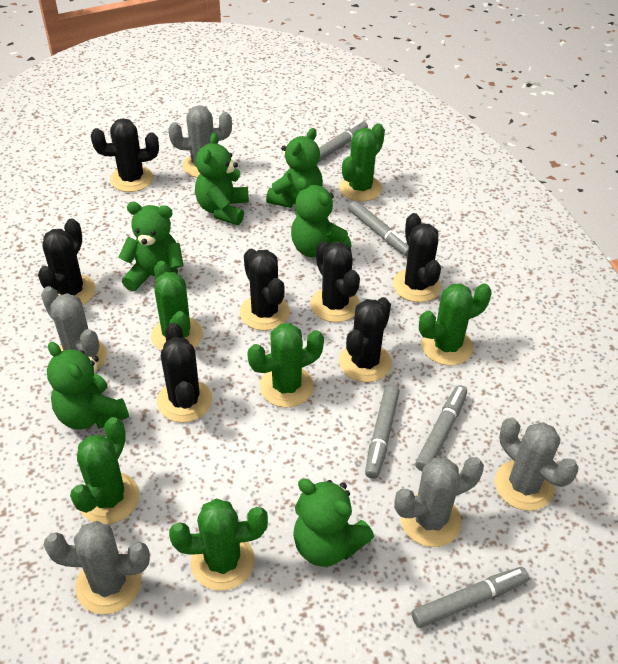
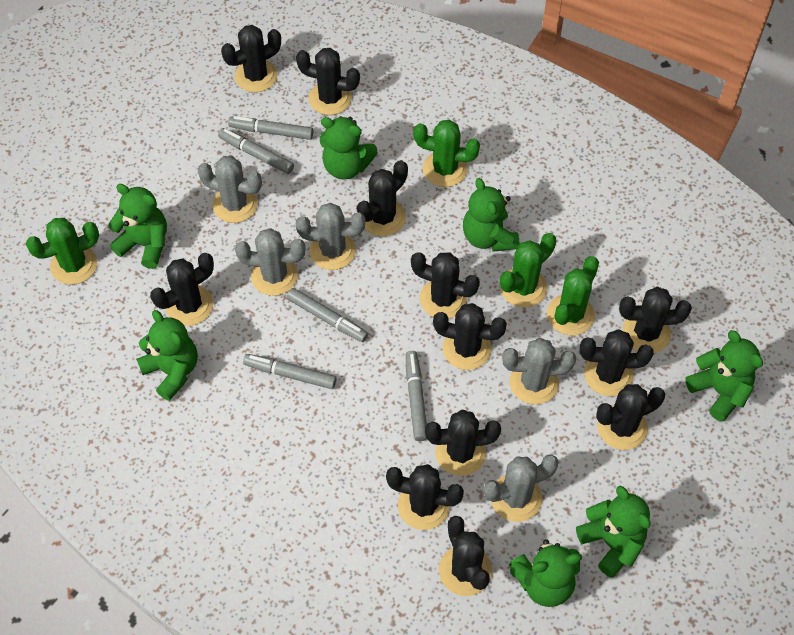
black cactus: 7 -> 12
green cactus: 6 -> 4
green teddy bear: 6 -> 7

